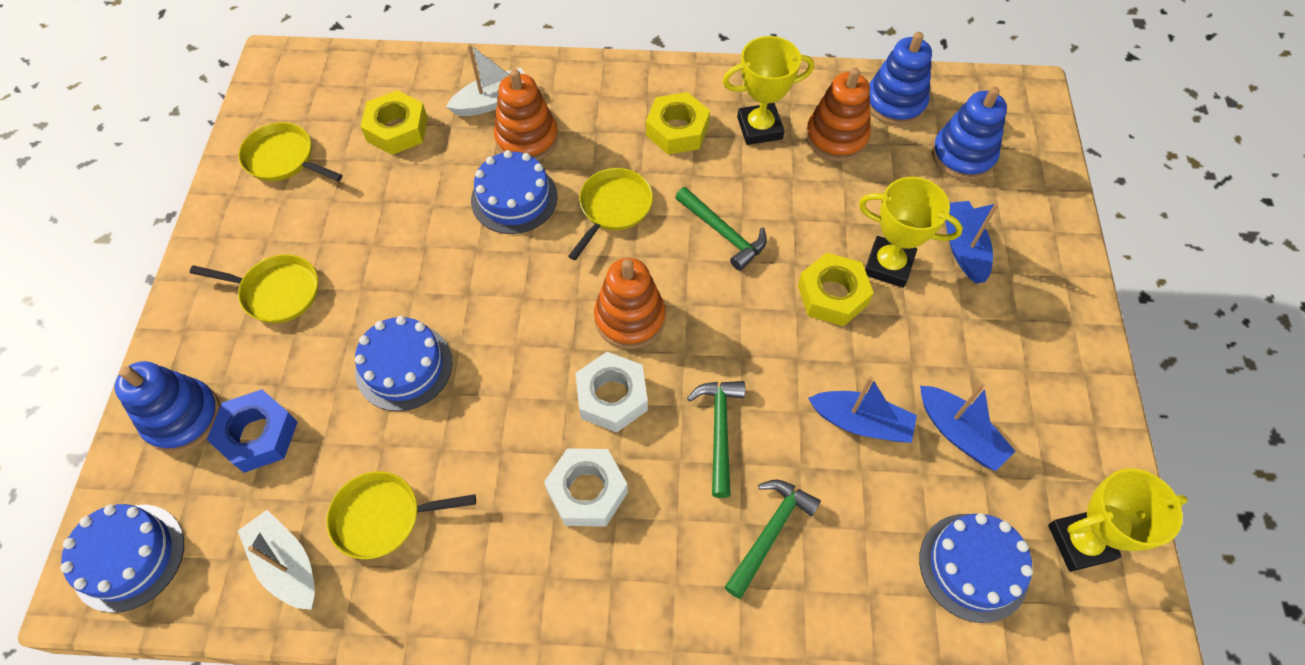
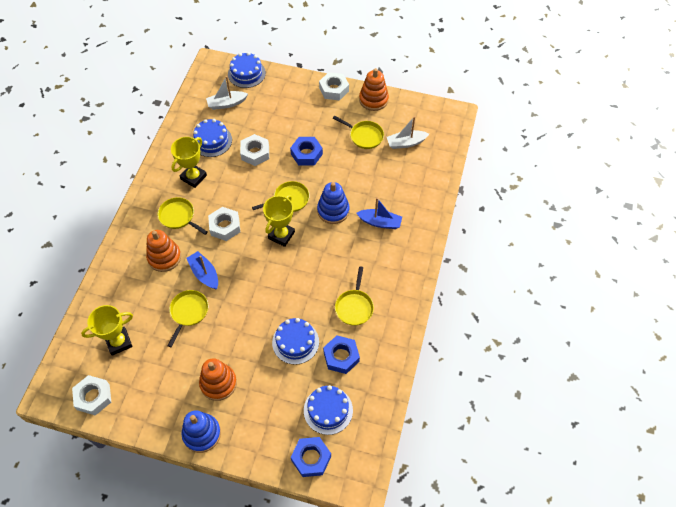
blue boat: 3 -> 2
blue nut: 1 -> 3
blue stacking toy: 3 -> 2
green hammer: 3 -> 0
white nut: 2 -> 4
yellow nut: 3 -> 0
yellow pan: 4 -> 5

